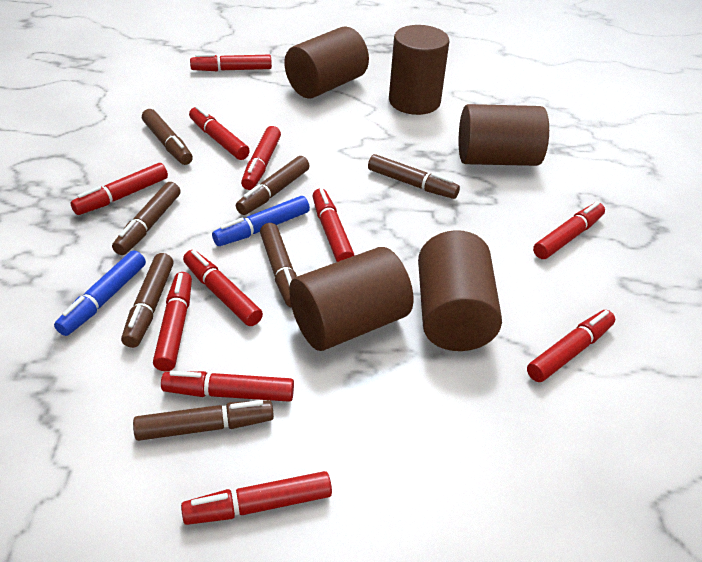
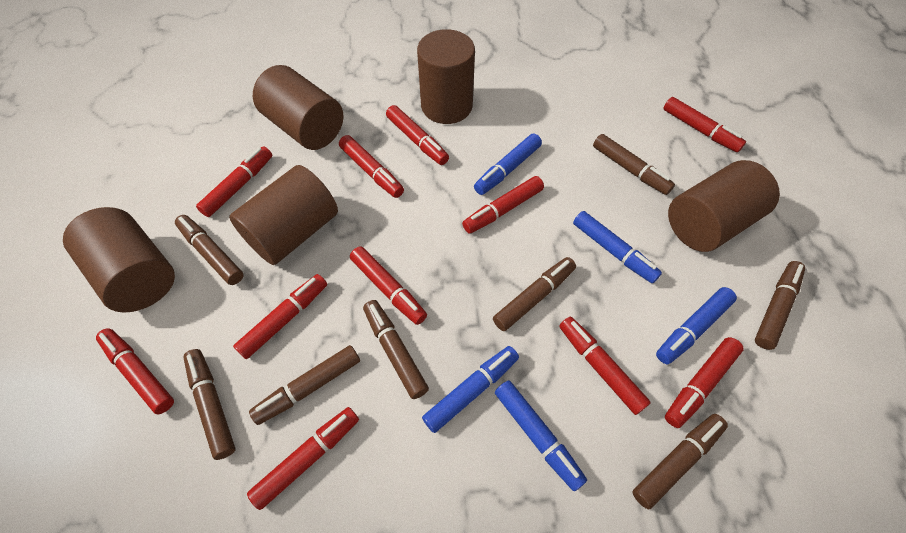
blue marker: 2 -> 5
brown marker: 7 -> 8

